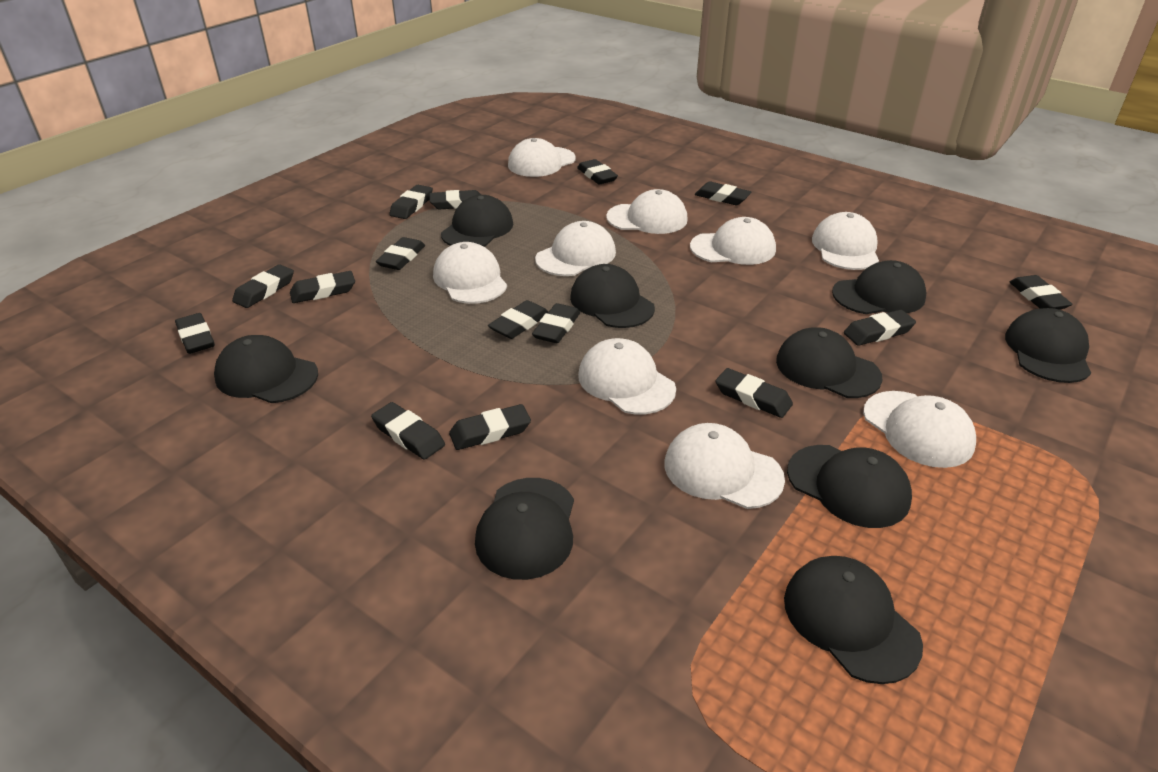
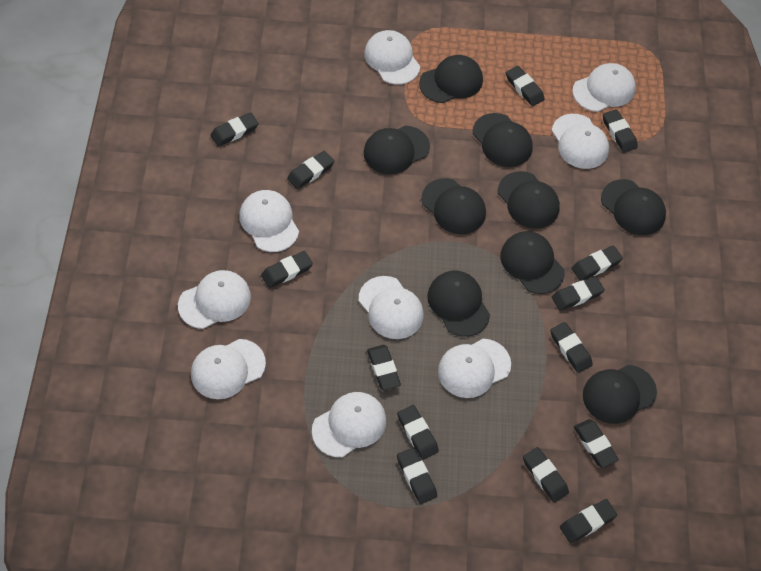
black eraser: 15 -> 14

